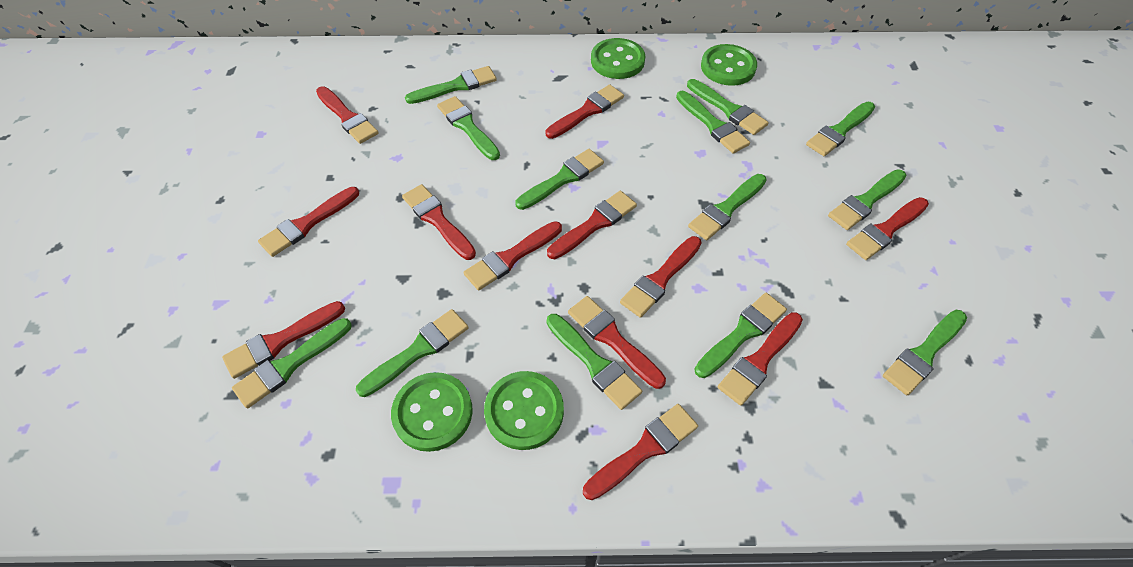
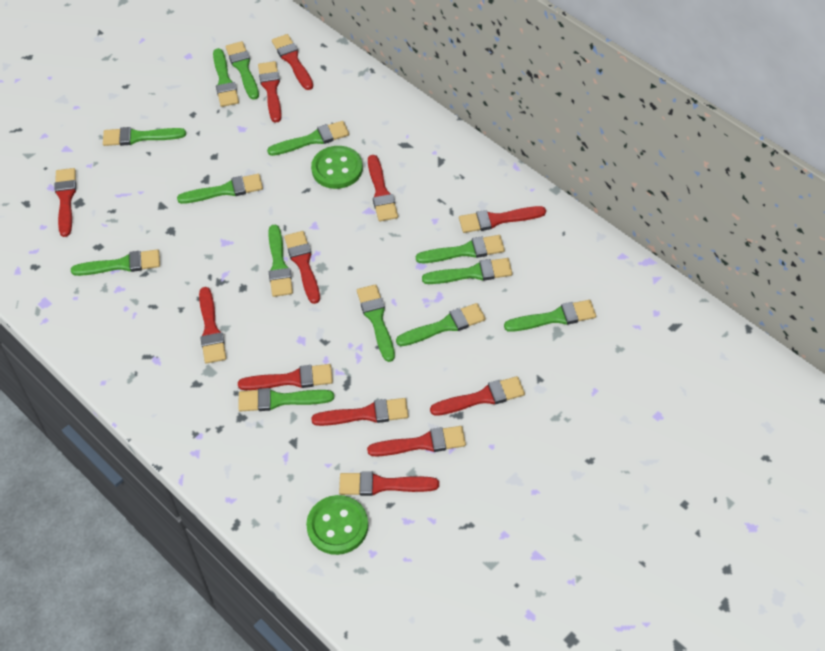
green button: 4 -> 2

